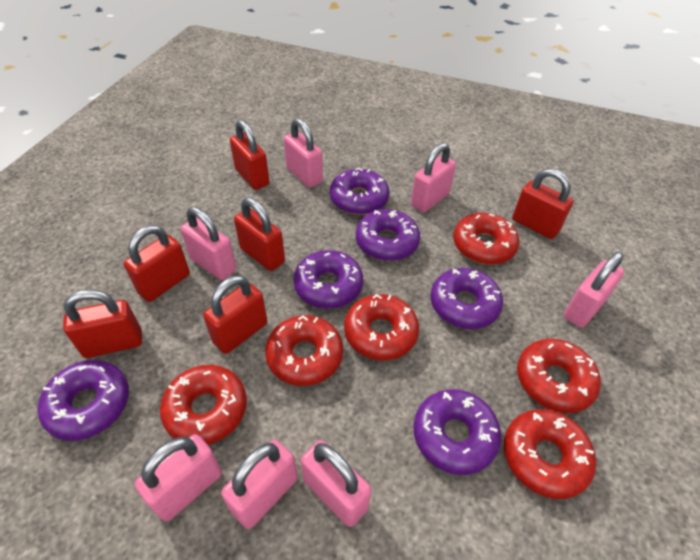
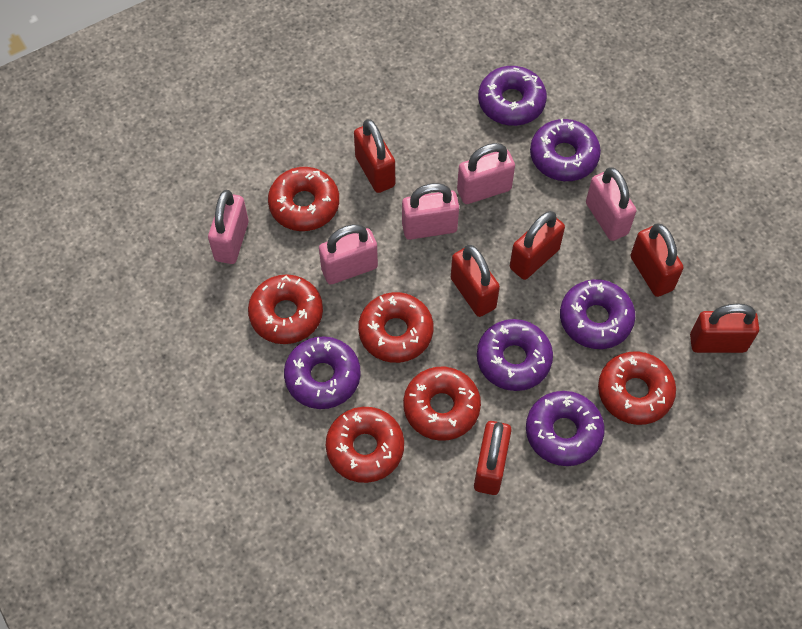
pink padlock: 7 -> 5

